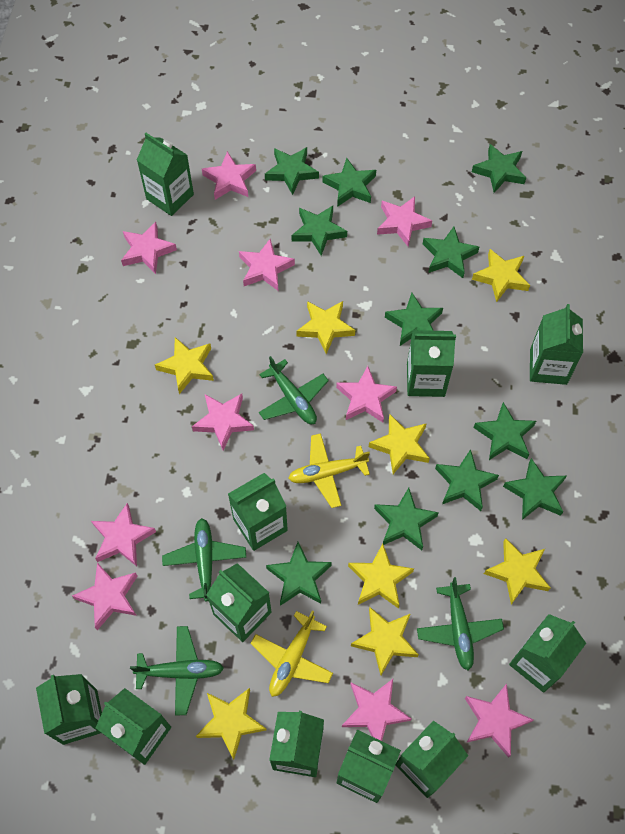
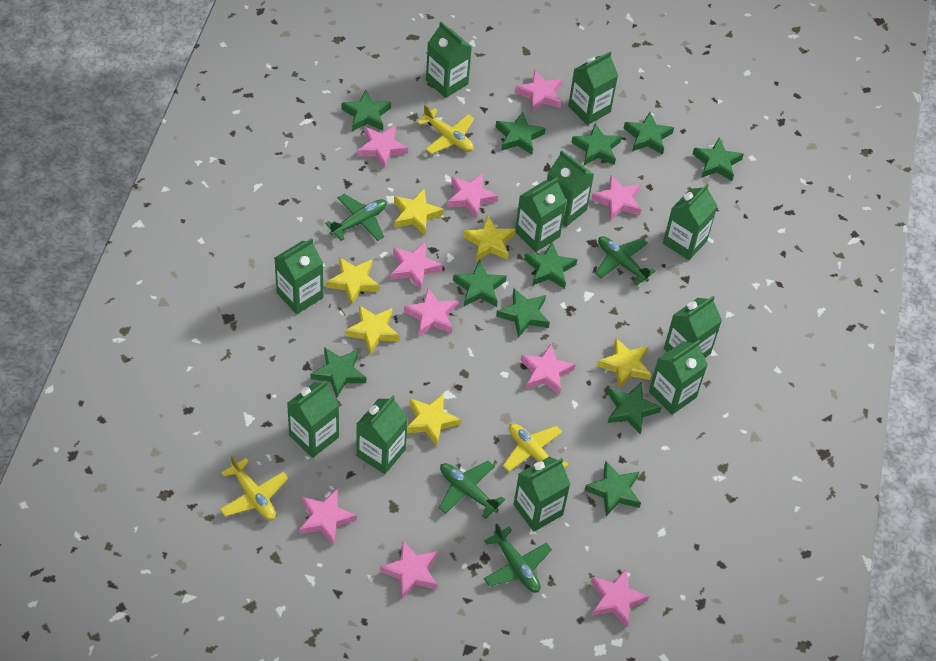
yellow plane: 2 -> 3
yellow star: 8 -> 6

